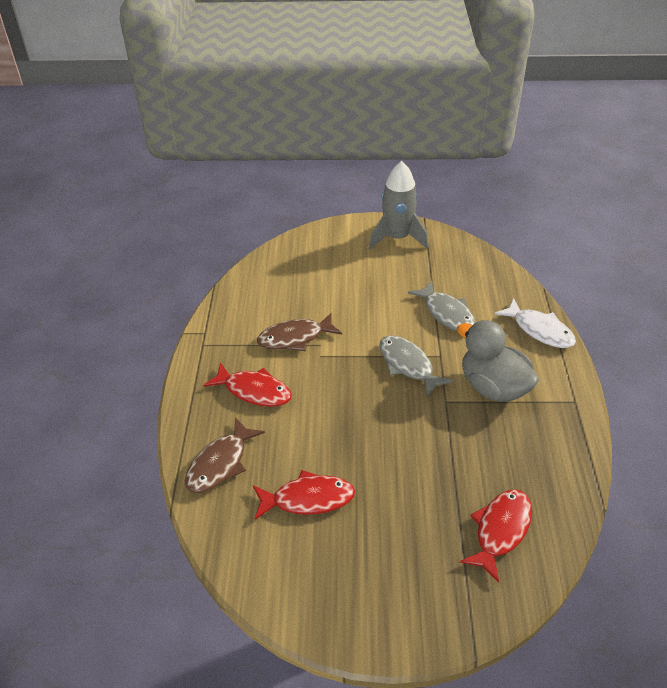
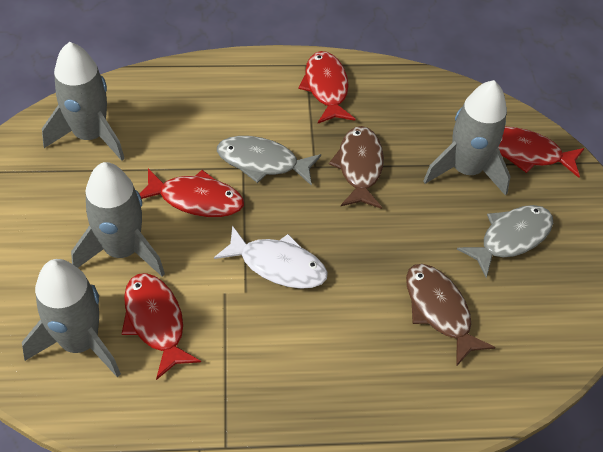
grey duck: 1 -> 0
grey rocket: 1 -> 4
red fish: 3 -> 4

